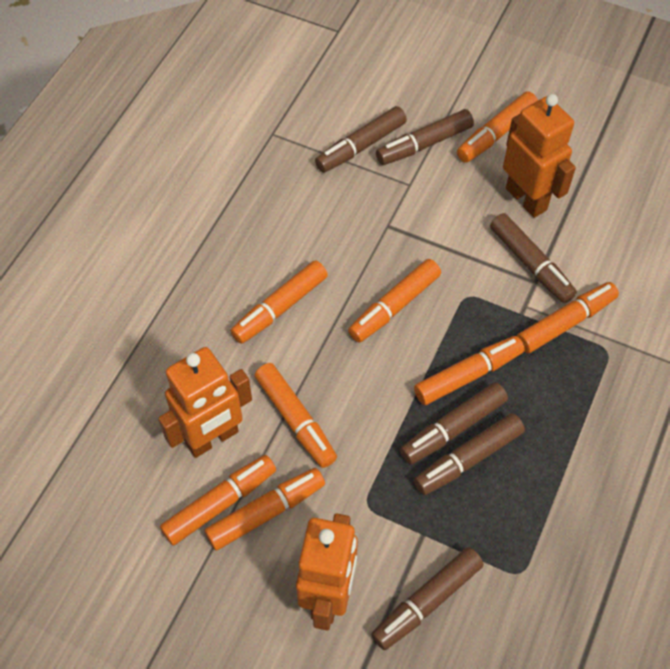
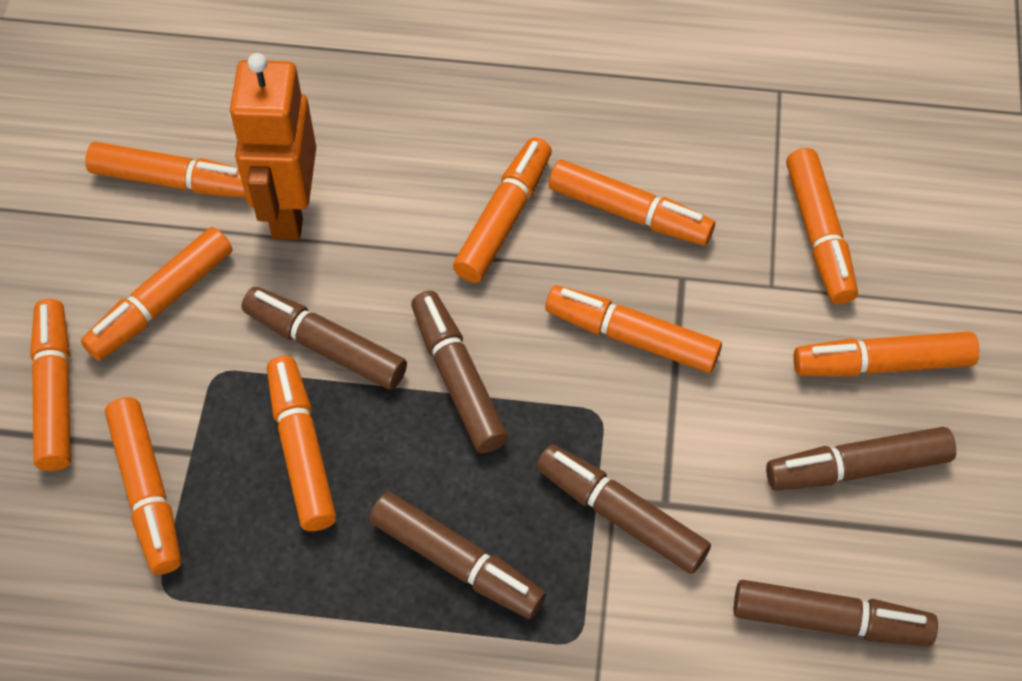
orange marker: 8 -> 10
orange robot: 3 -> 1

